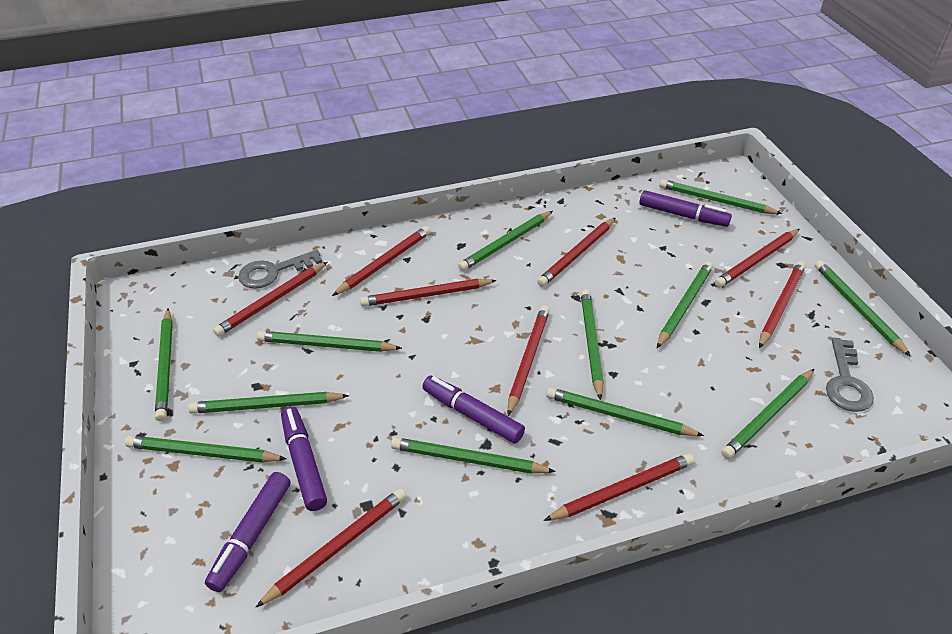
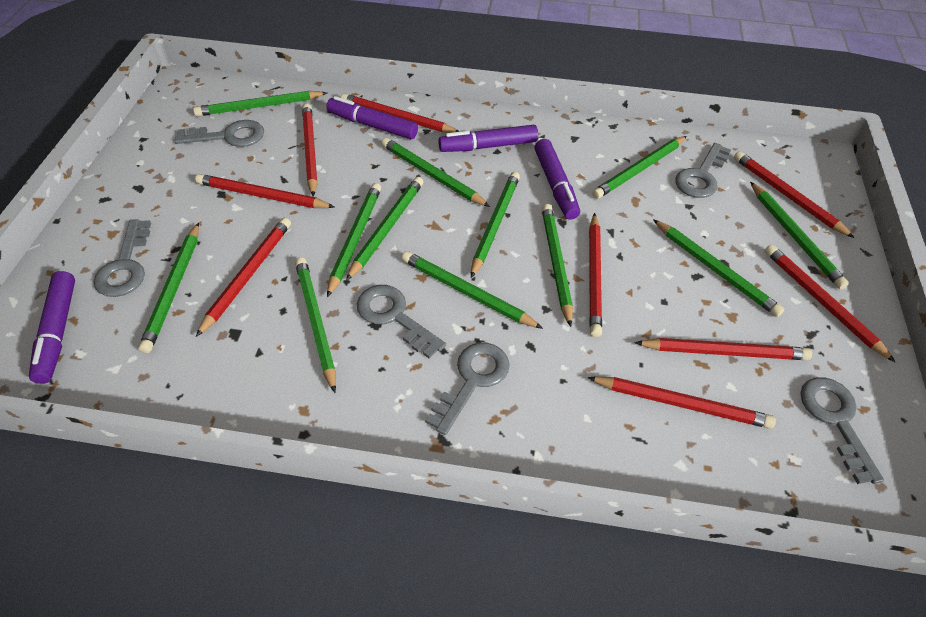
grey key: 2 -> 6

